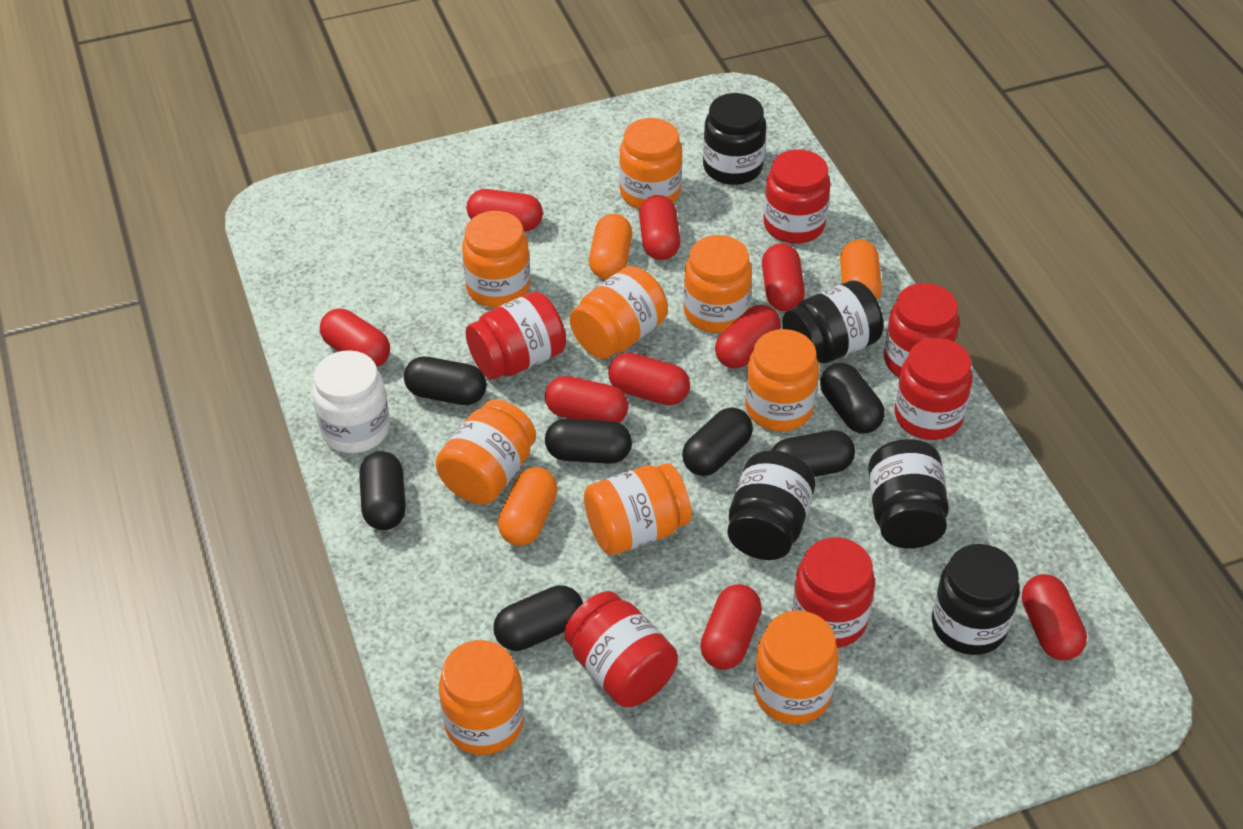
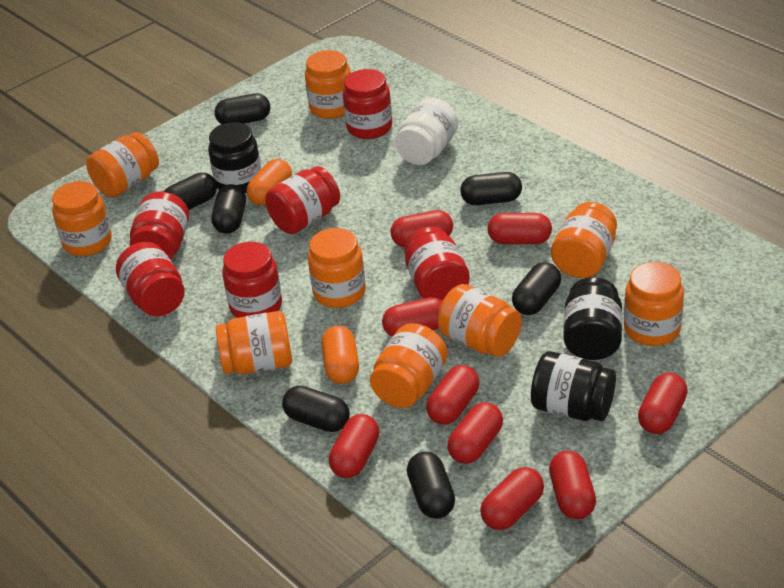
black jar: 5 -> 3
orange capsule: 3 -> 2

